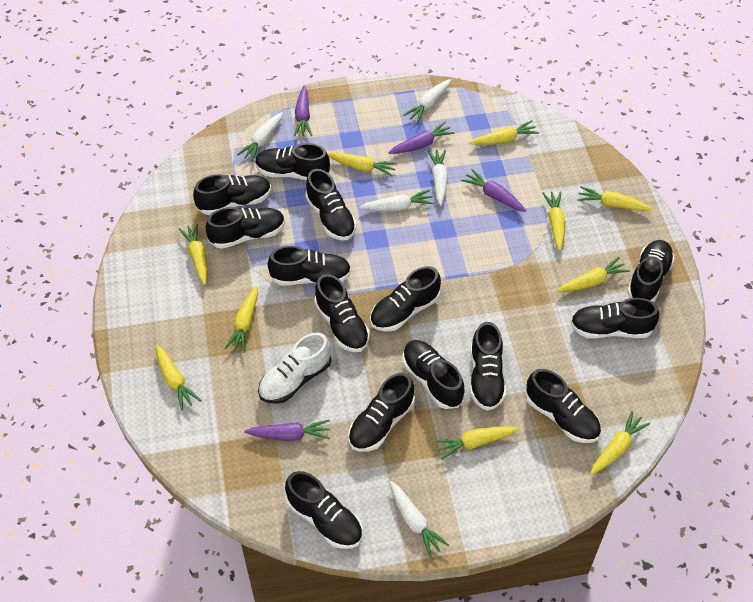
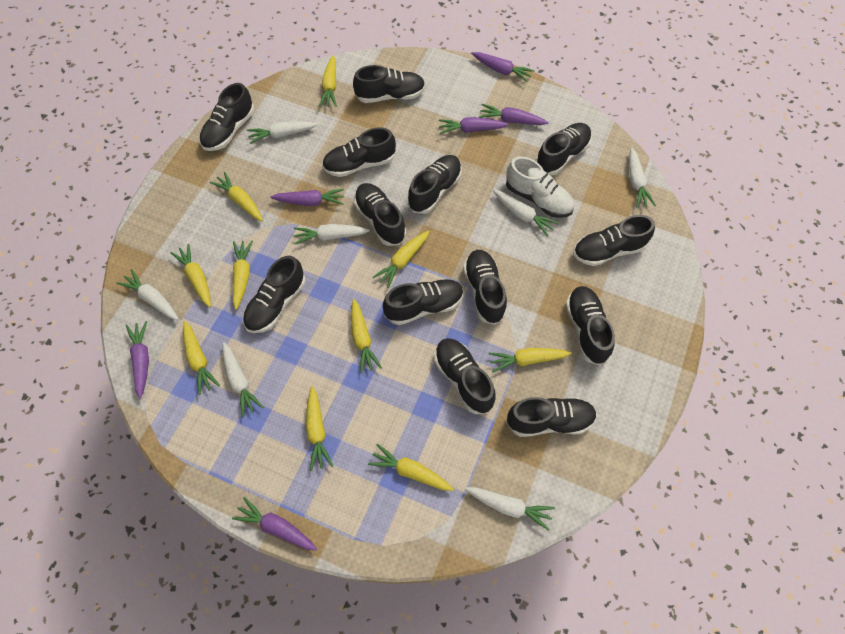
black shoe: 14 -> 13
purple carrot: 4 -> 6
white carrot: 5 -> 7

